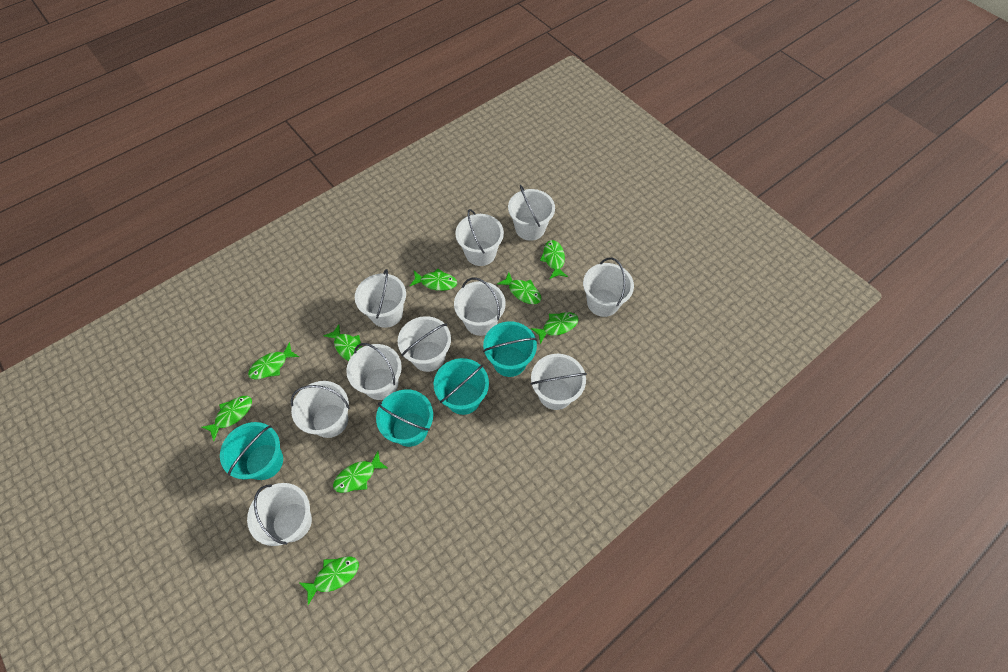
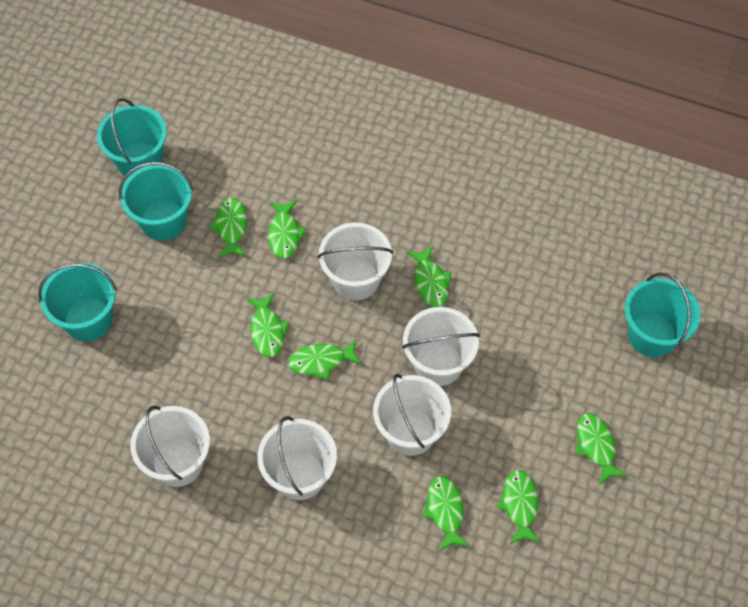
green fish: 9 -> 8
white bucket: 10 -> 5

